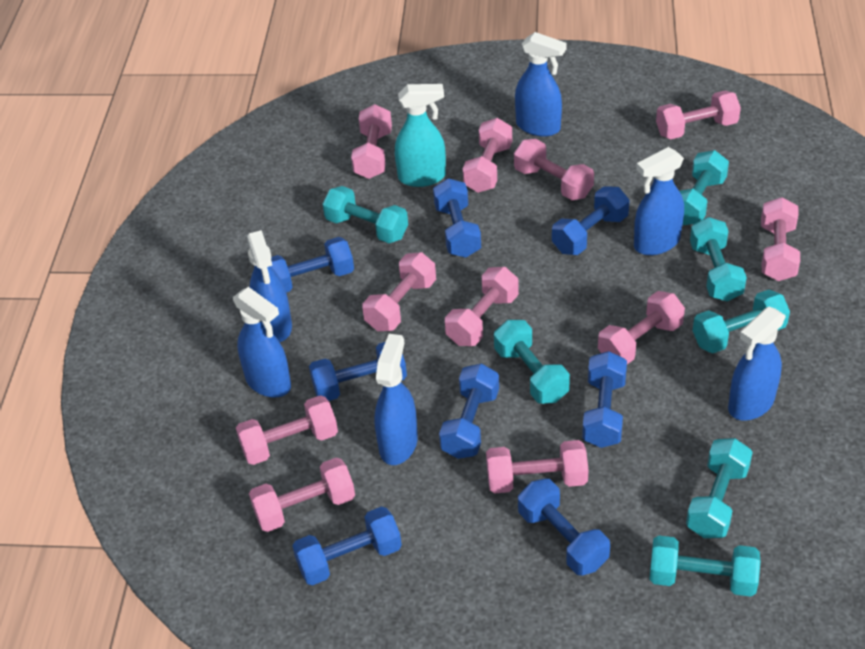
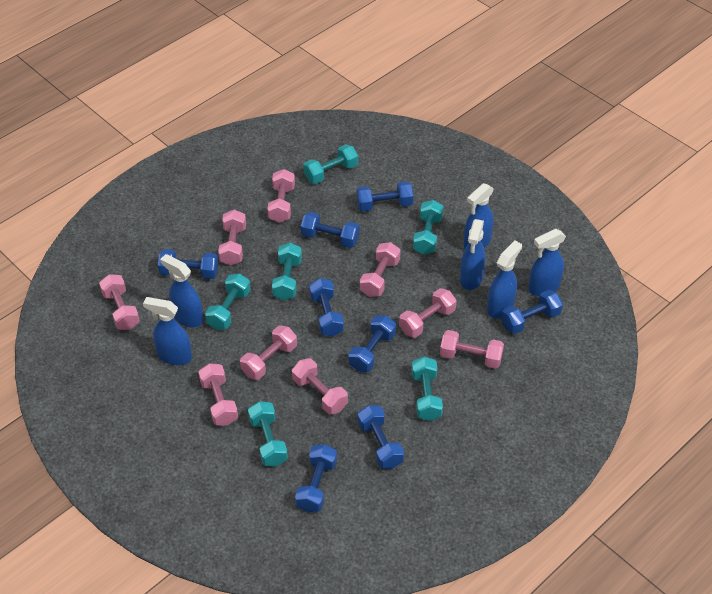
pink dumbbell: 11 -> 9
turquoise dumbbell: 7 -> 6
turquoise spray bottle: 1 -> 0

